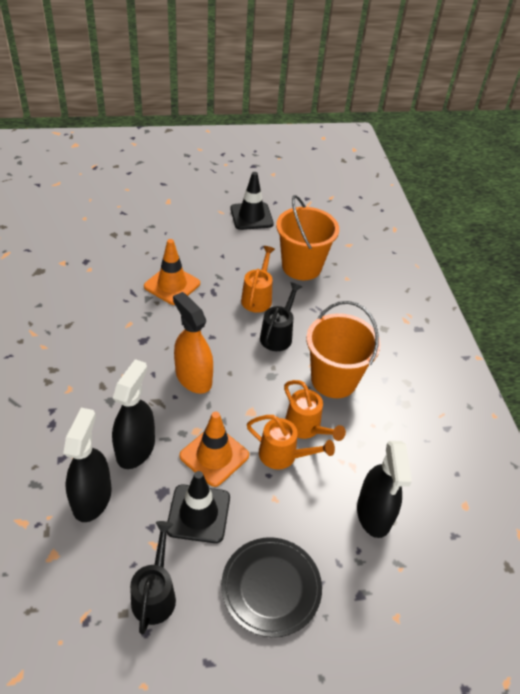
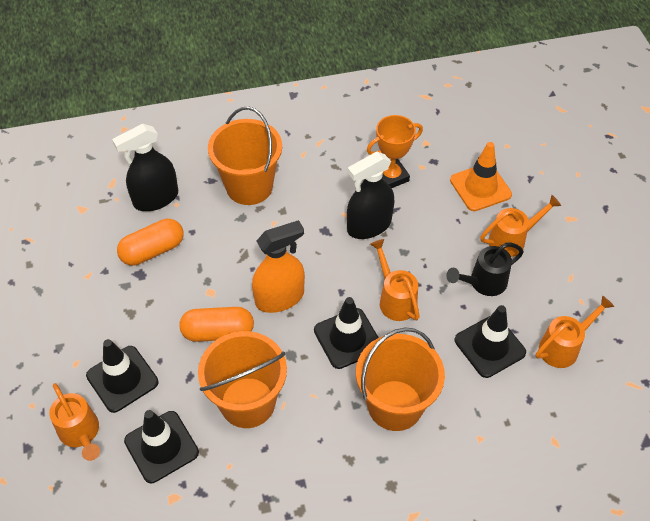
black plate: 1 -> 0
black spray bottle: 3 -> 2
black traffic cone: 2 -> 4
black watering can: 2 -> 1
orange bucket: 2 -> 3
orange capsule: 0 -> 2
orange traffic cone: 2 -> 1
orange trophy: 0 -> 1
orange watering can: 3 -> 4

